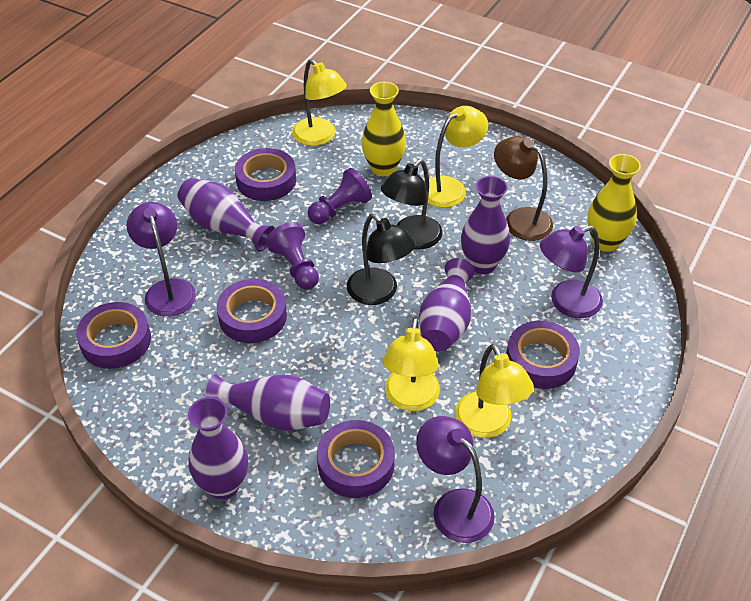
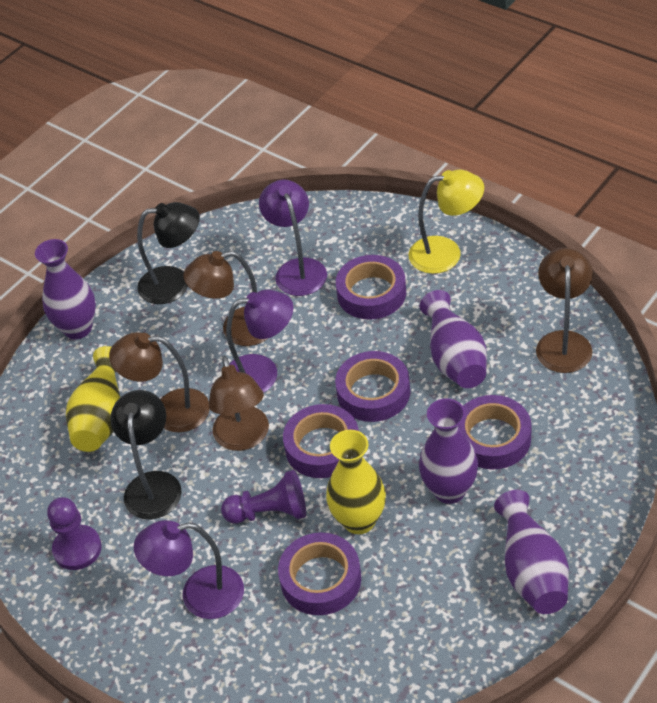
brown lamp: 1 -> 4
purple vase: 5 -> 4
yellow lamp: 4 -> 1

